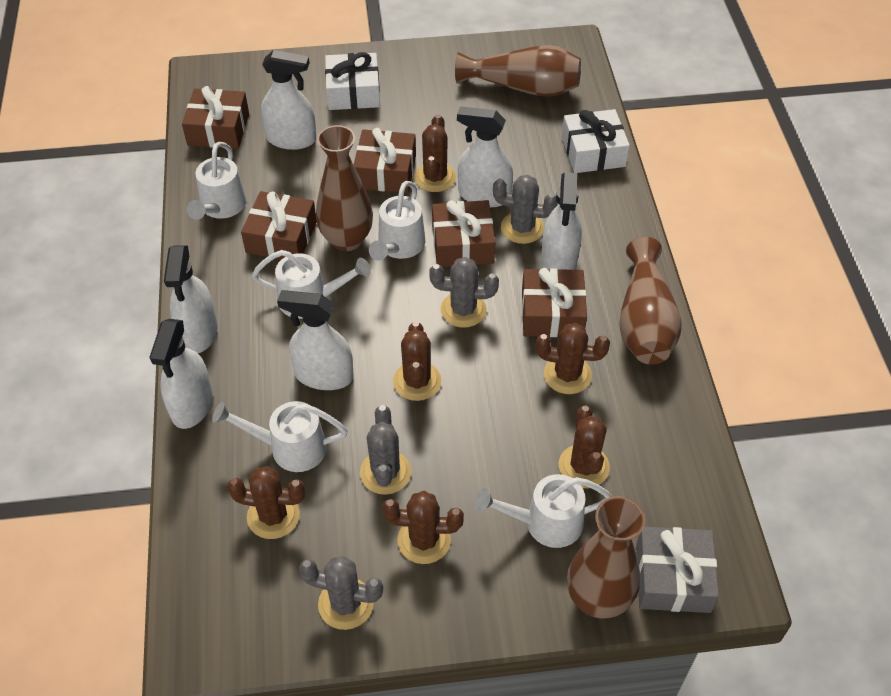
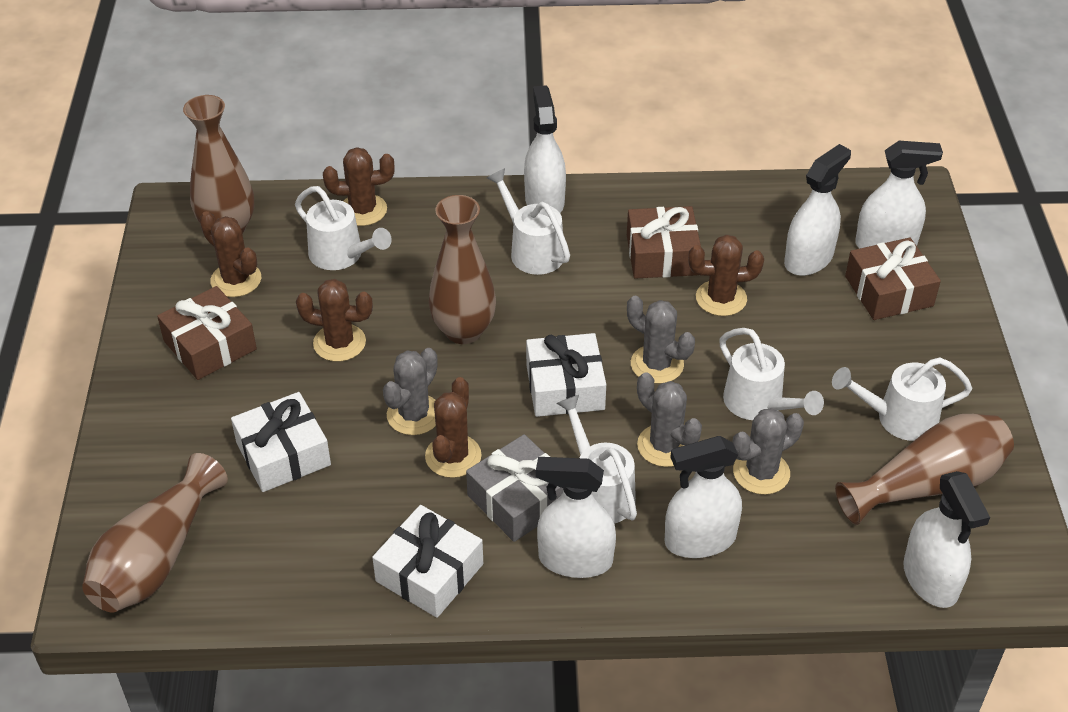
brown cactus: 6 -> 5
brown gift: 5 -> 3
white gift: 2 -> 3

